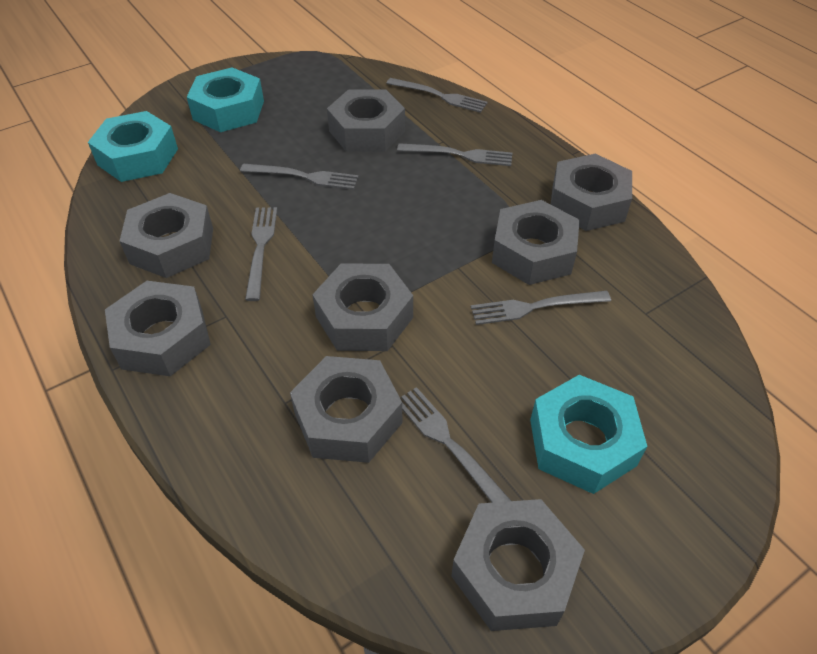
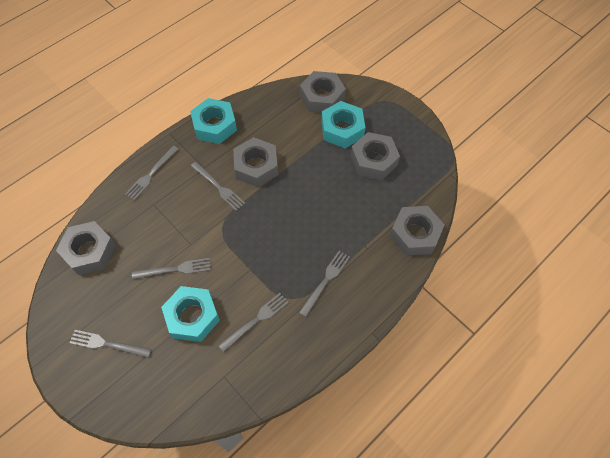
grey nut: 8 -> 5

